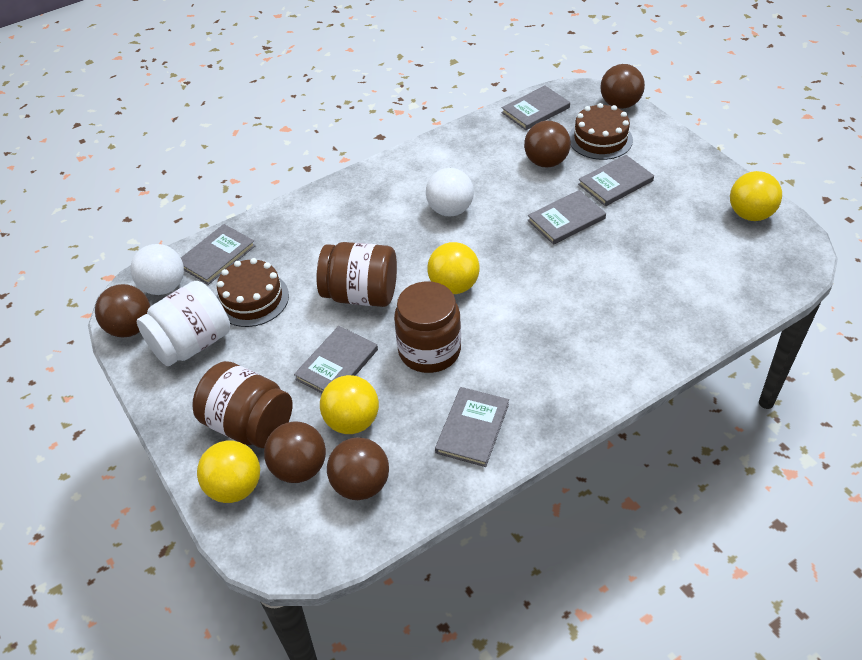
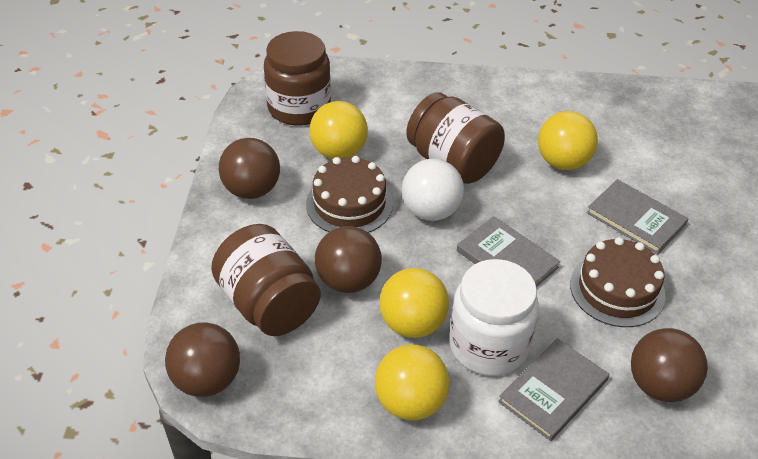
brown ball: 5 -> 4
grey book: 6 -> 3
white ball: 2 -> 1

